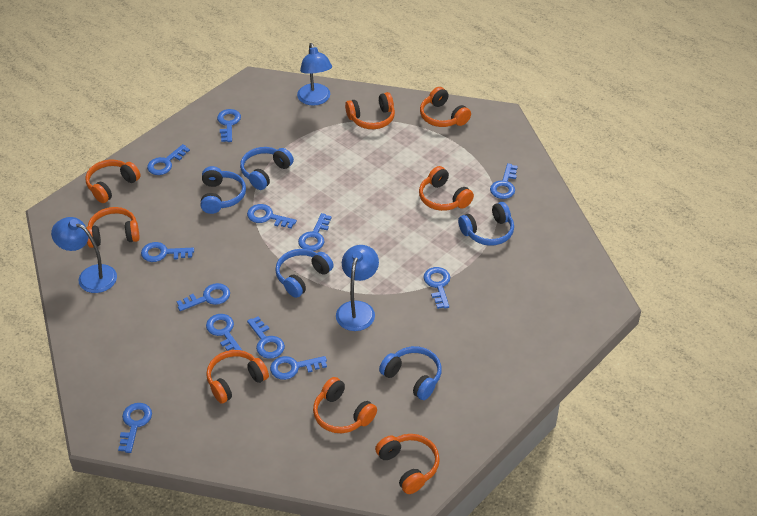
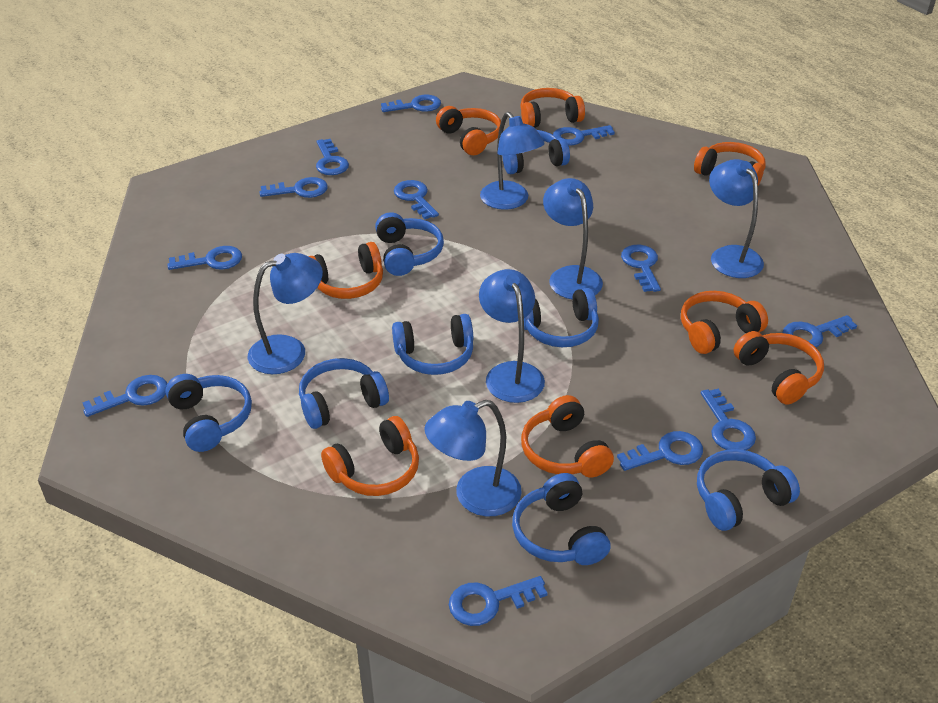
blue headphones: 5 -> 8
blue lamp: 3 -> 6

